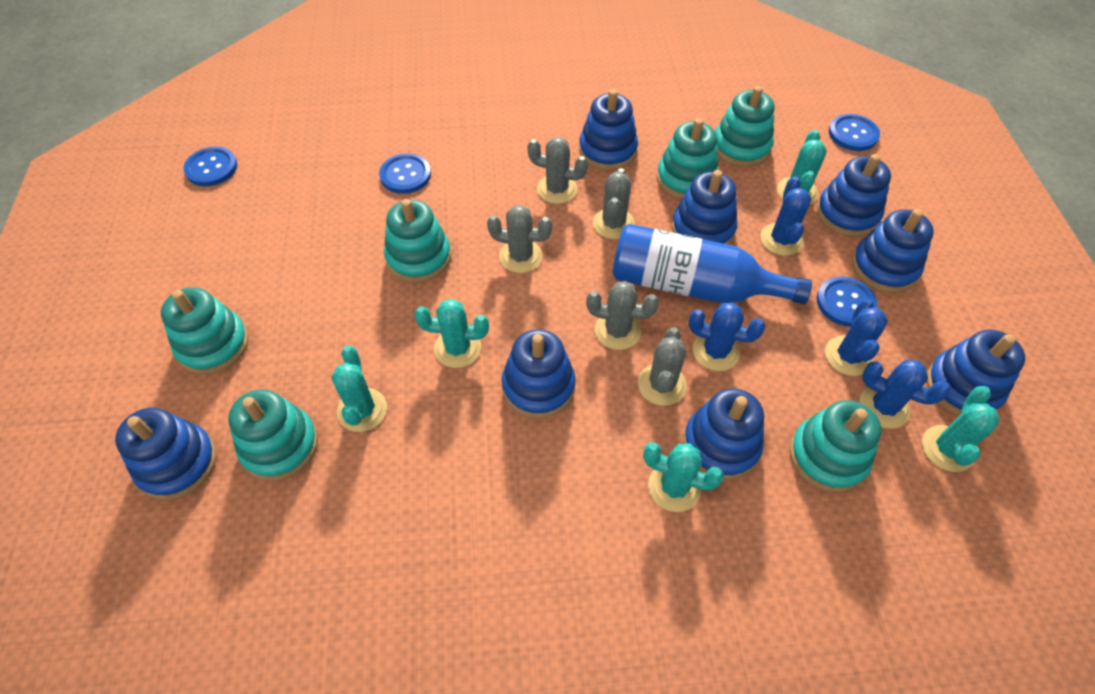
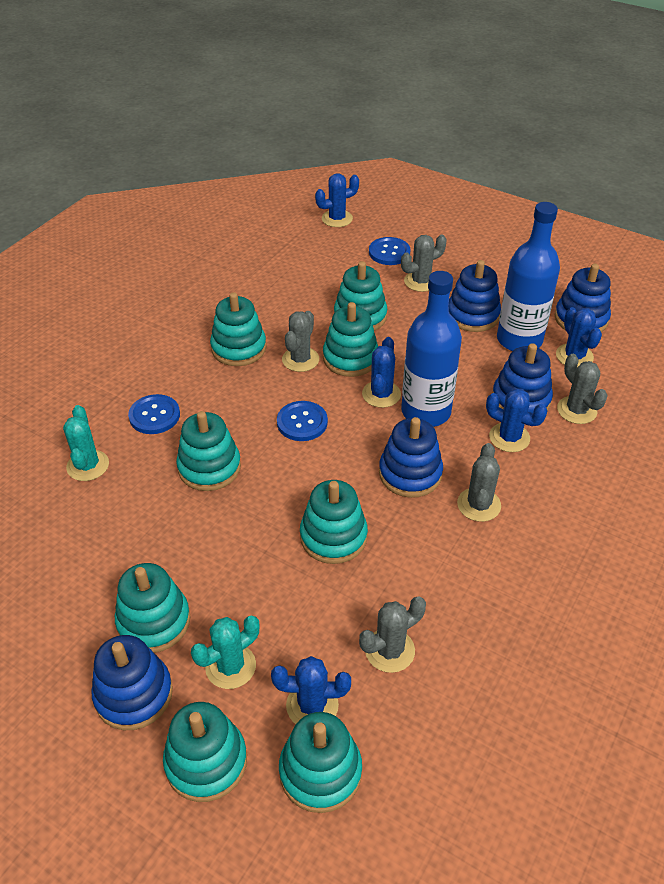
blue bottle: 1 -> 2
blue button: 4 -> 3
blue cactus: 4 -> 5
blue stacking toy: 8 -> 5
turquoise cactus: 5 -> 2
turquoise stacking toy: 6 -> 8

